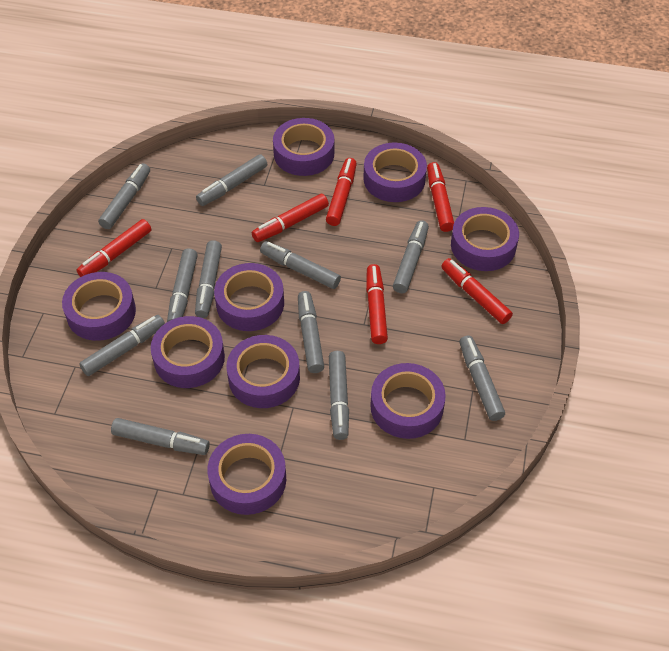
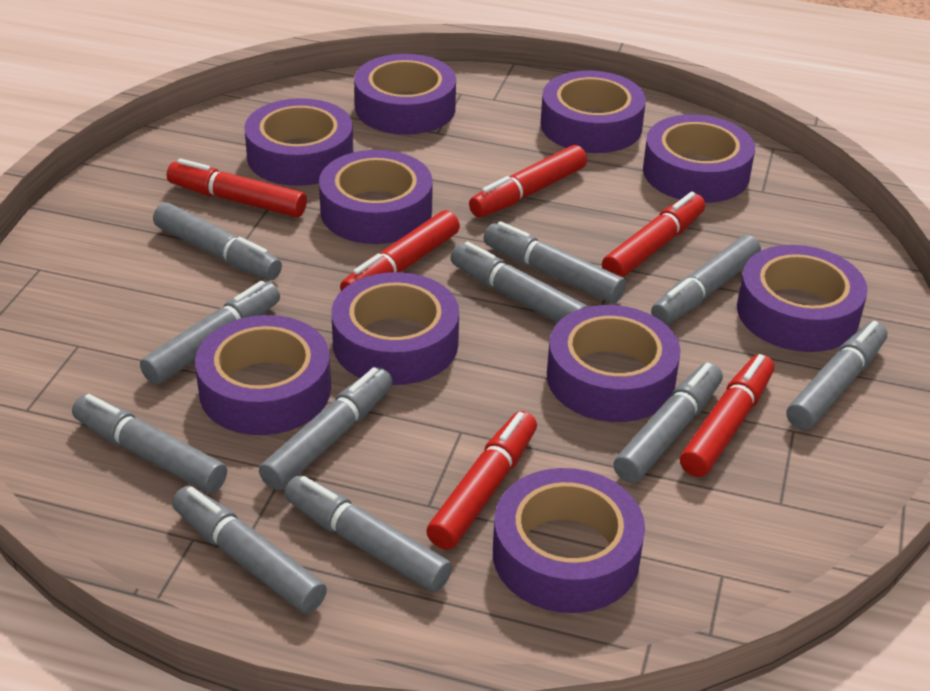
purple tape: 9 -> 10

